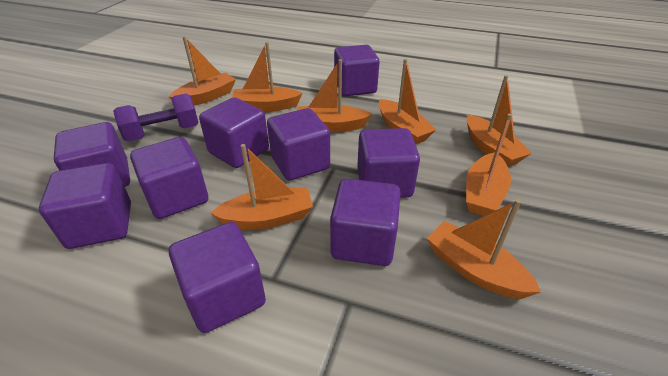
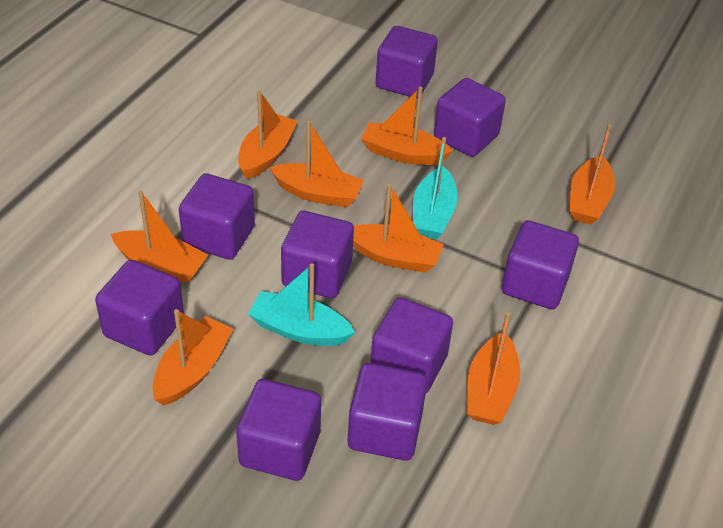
purple dumbbell: 1 -> 0
turquoise boat: 0 -> 2

